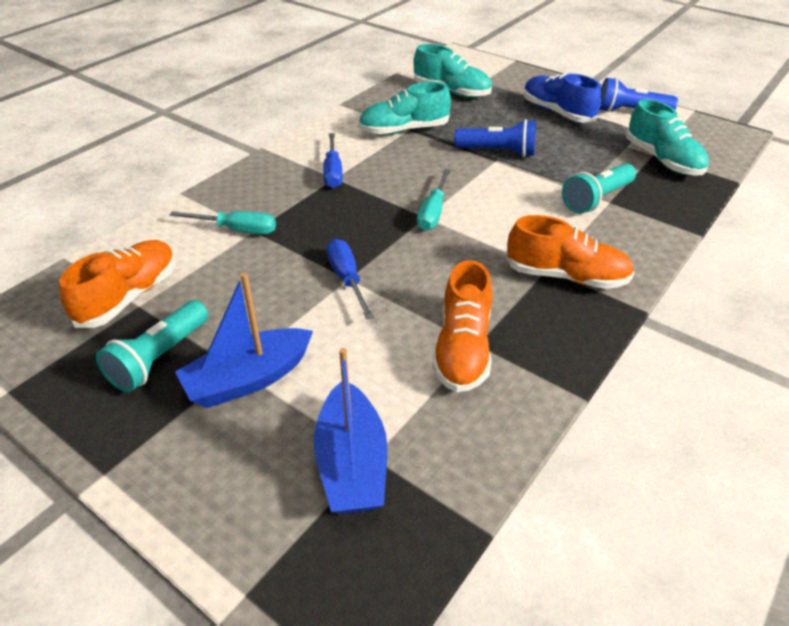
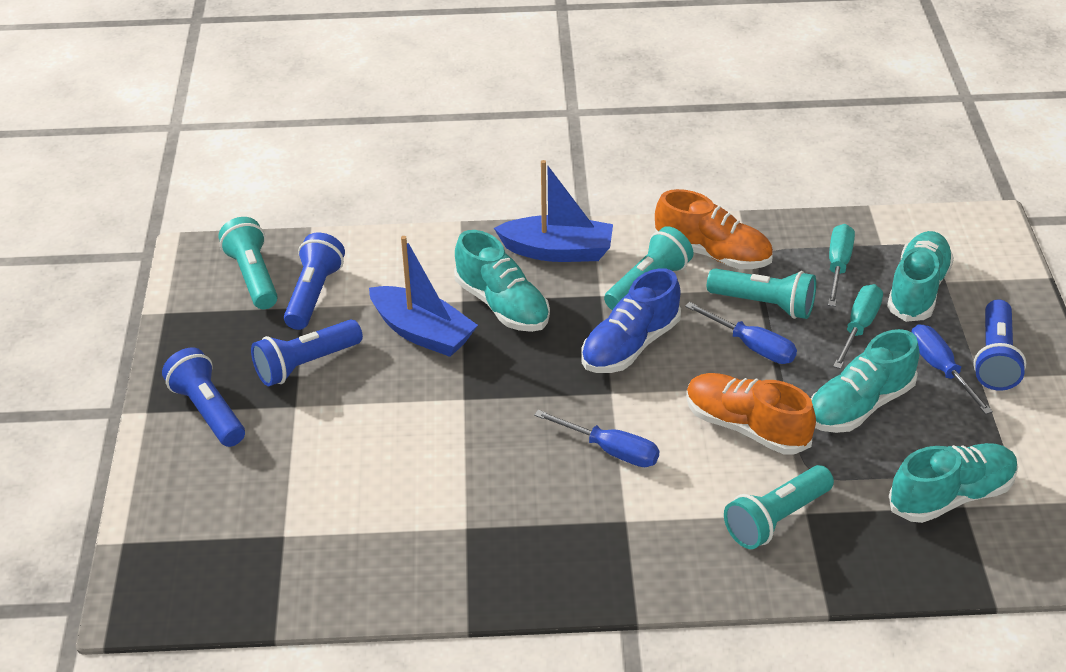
blue flashlight: 2 -> 4
blue screwdriver: 2 -> 3
orange shoe: 3 -> 2
turquoise flashlight: 2 -> 4
turquoise shoe: 3 -> 4

